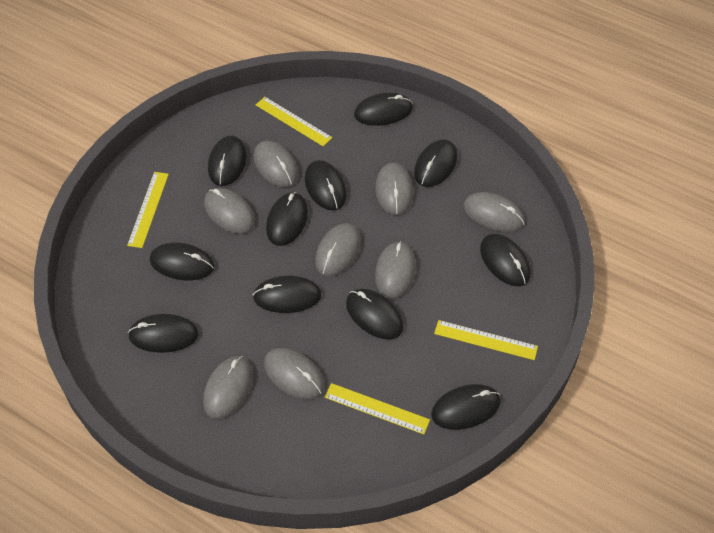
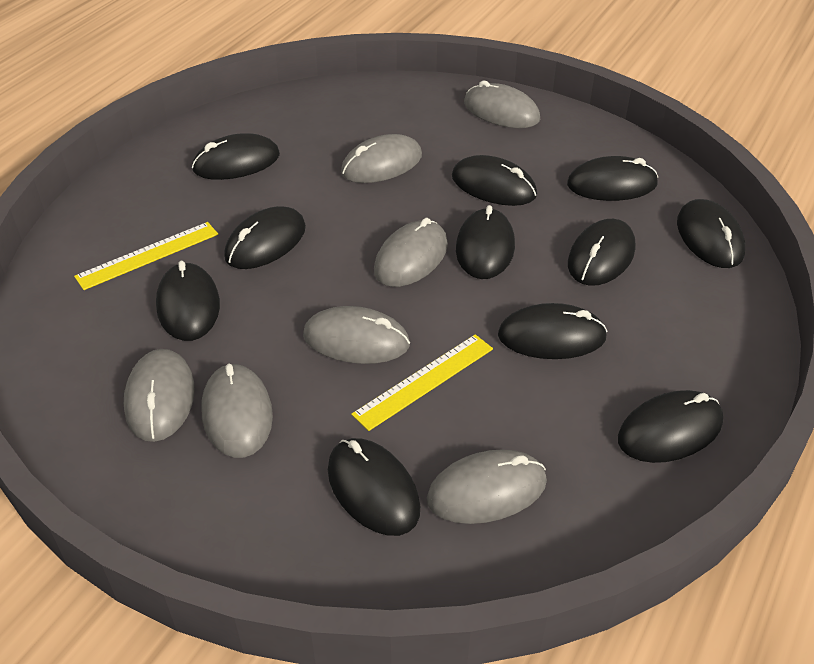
grey mouse: 8 -> 7
yellow ruler: 4 -> 2

